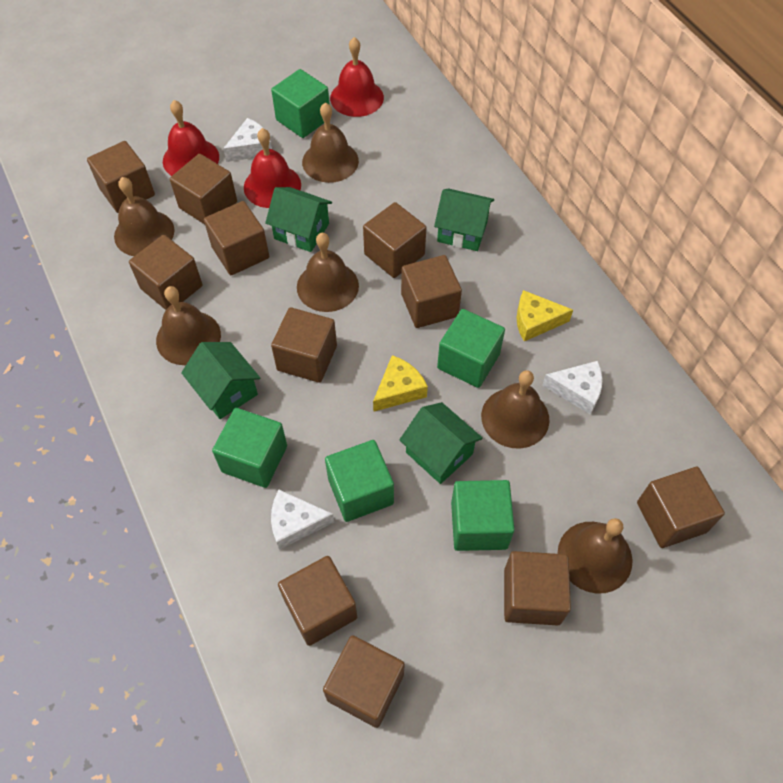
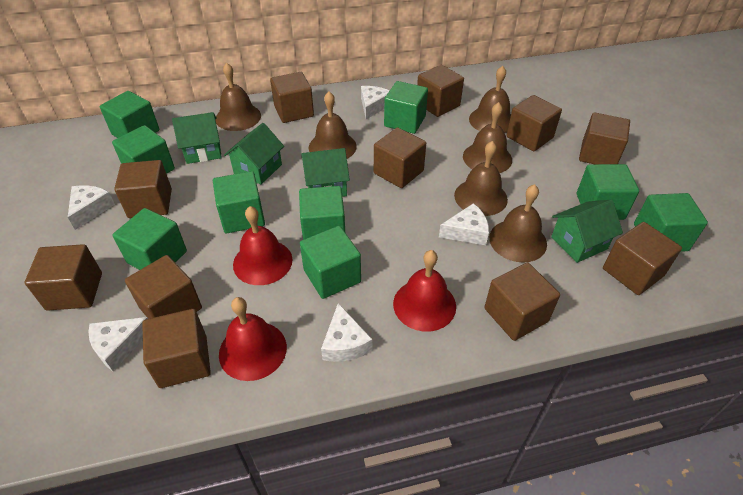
green cube: 5 -> 9
white cheese: 3 -> 5
yellow cheese: 2 -> 0

